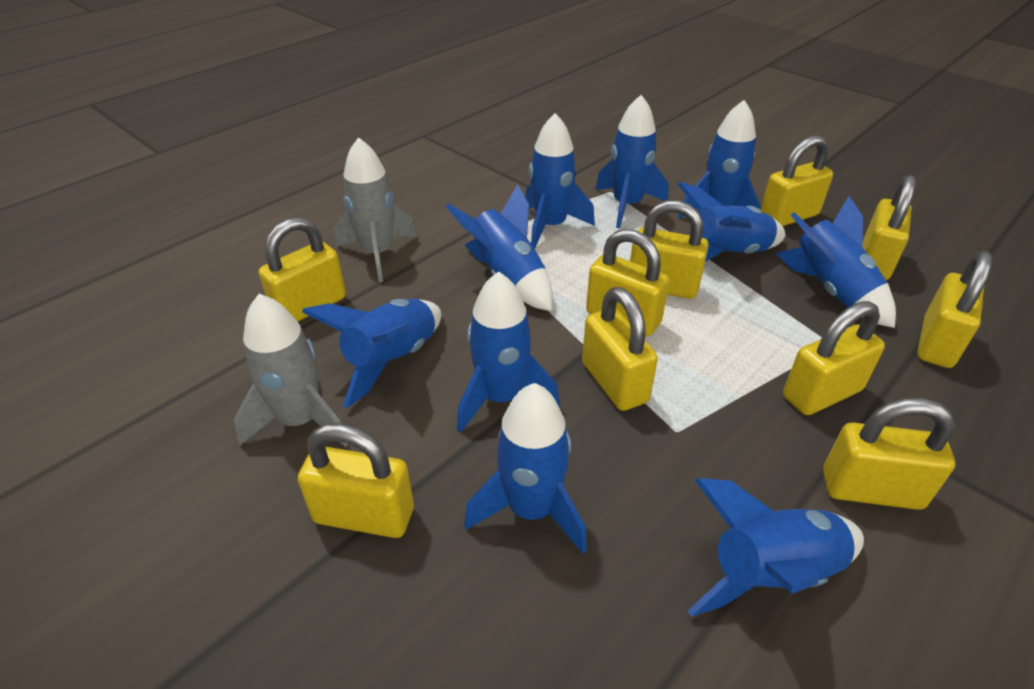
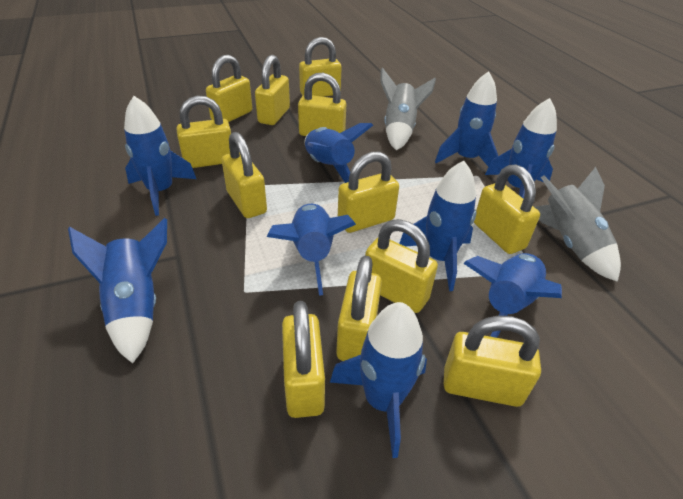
blue rocket: 10 -> 9
yellow padlock: 10 -> 12

